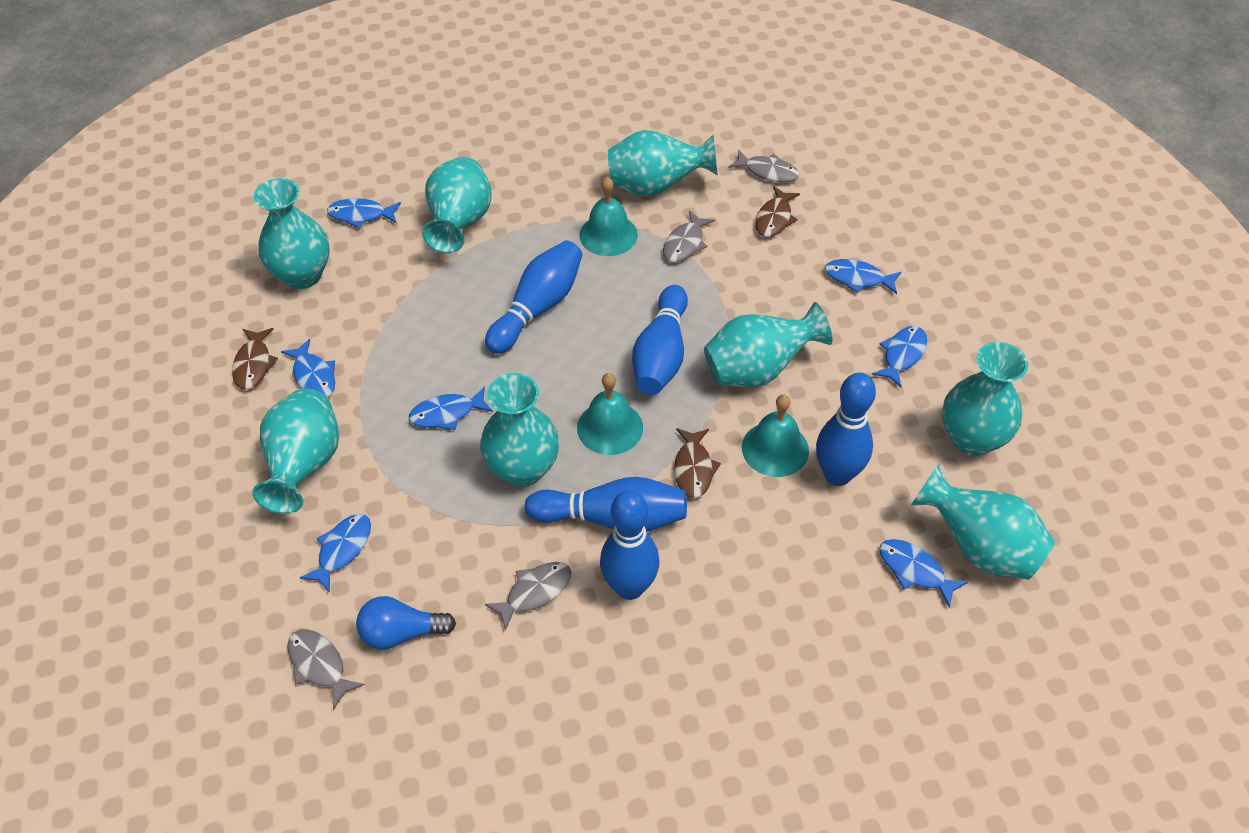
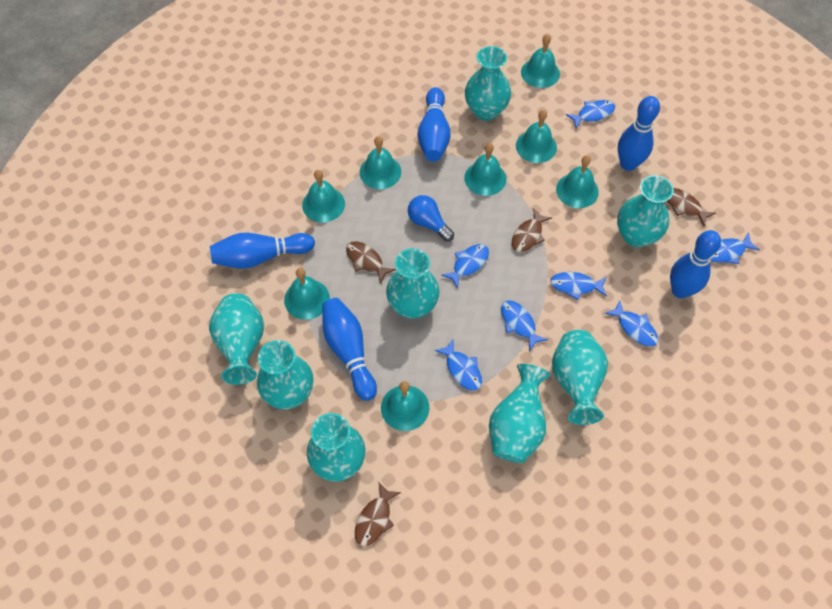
brown fish: 3 -> 4
grey fish: 4 -> 0
turquoise bell: 3 -> 8

